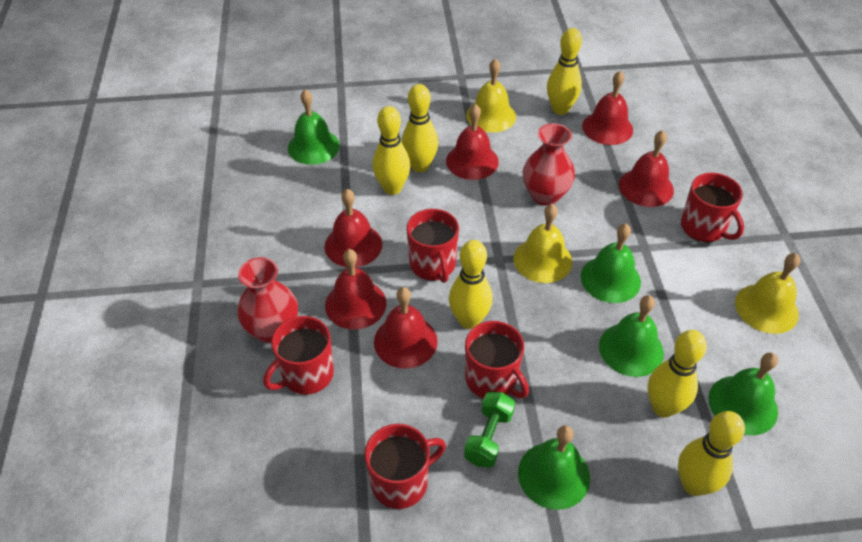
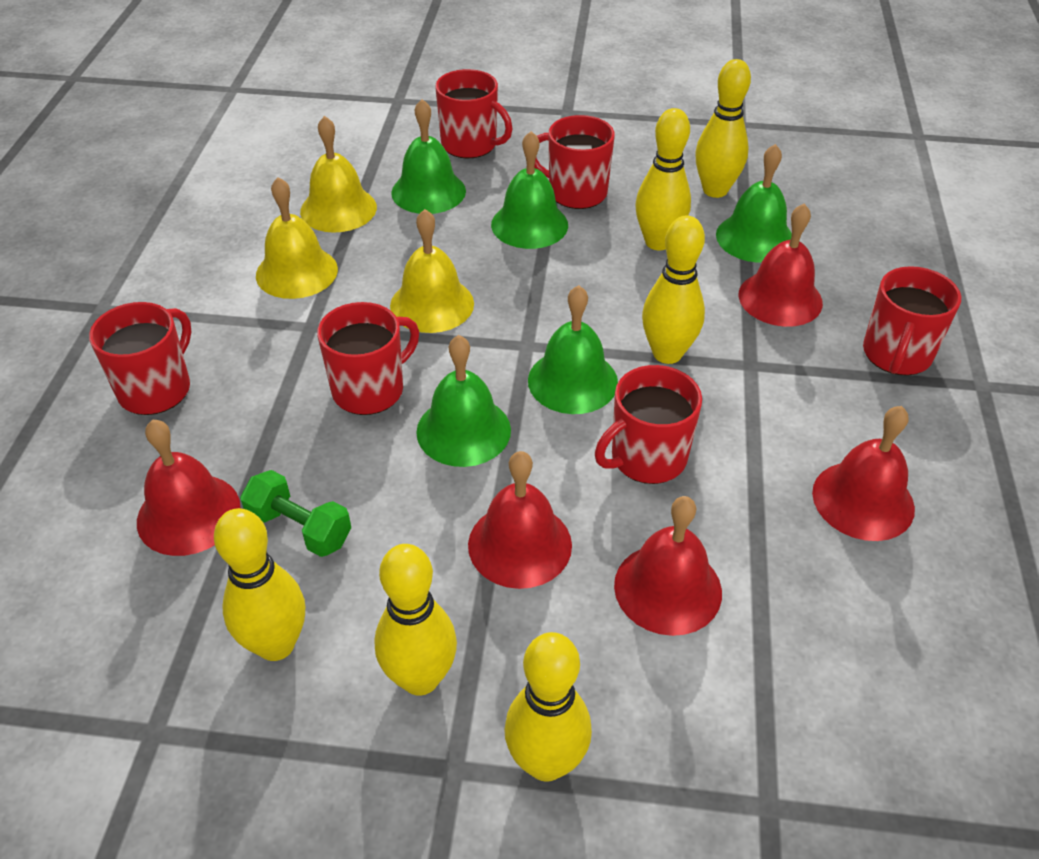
red bell: 6 -> 5
red mug: 5 -> 6
red vase: 2 -> 0

